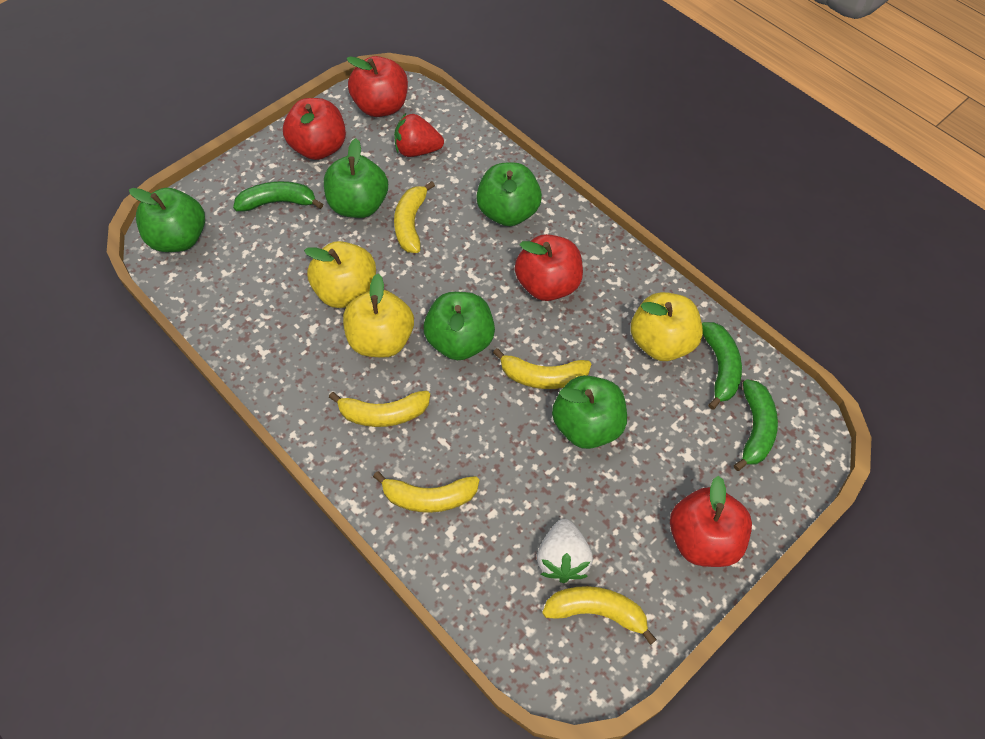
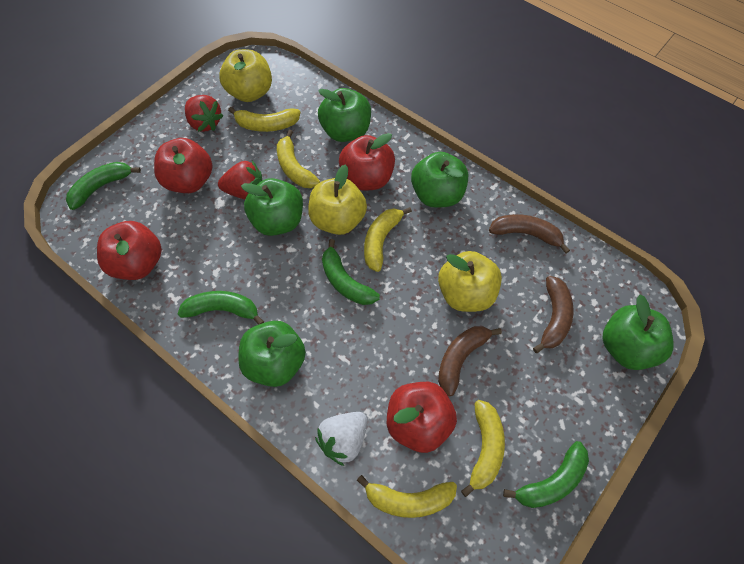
brown banana: 0 -> 3
green banana: 3 -> 4
red strawberry: 1 -> 2

